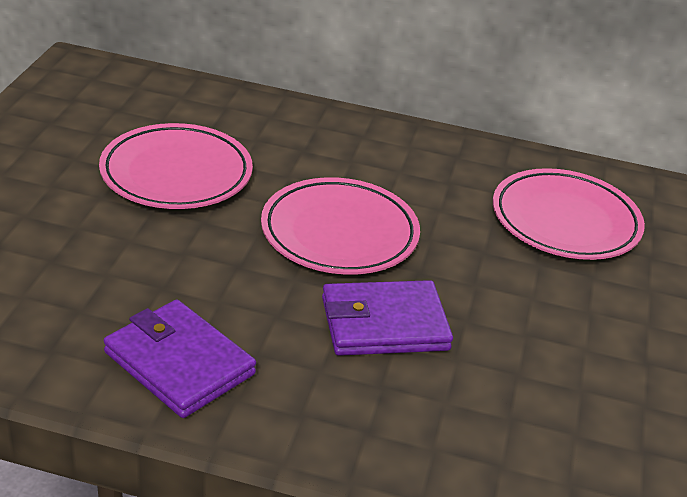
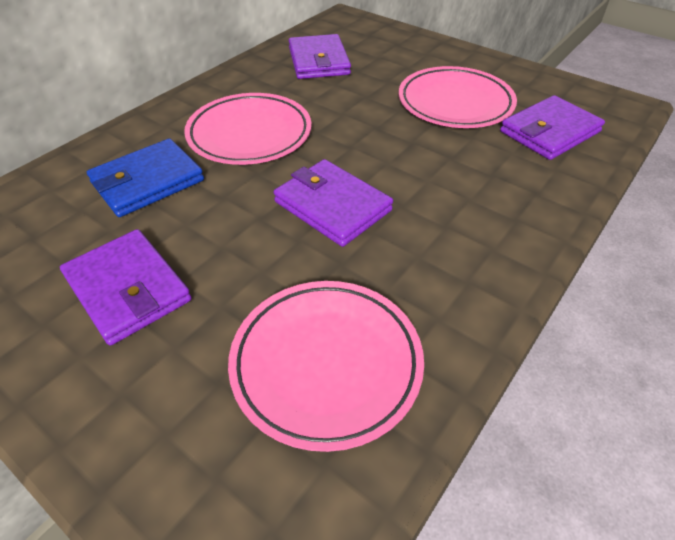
blue wallet: 0 -> 1
purple wallet: 2 -> 4

